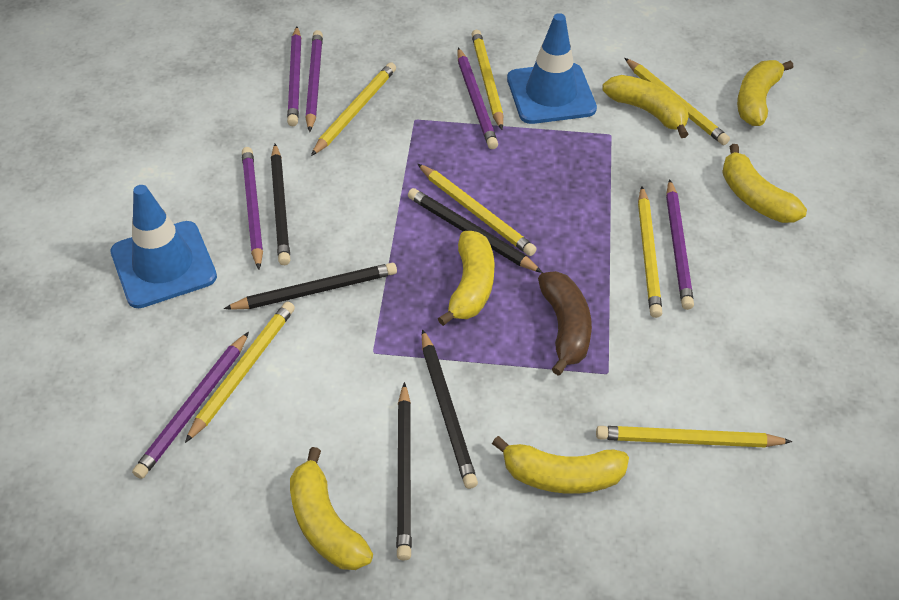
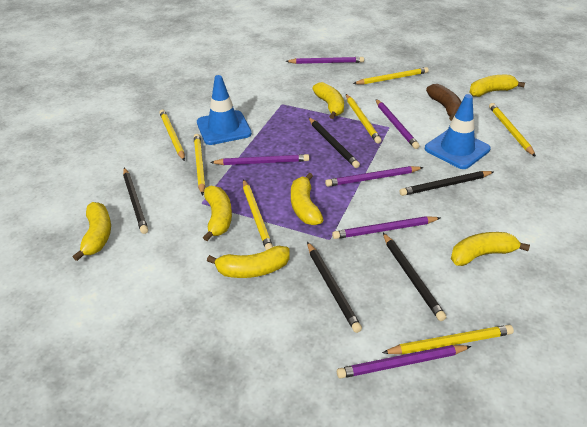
yellow banana: 6 -> 7

